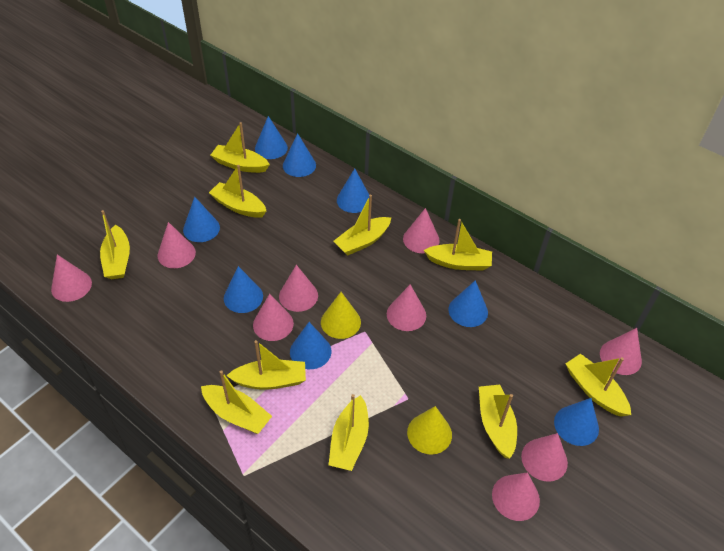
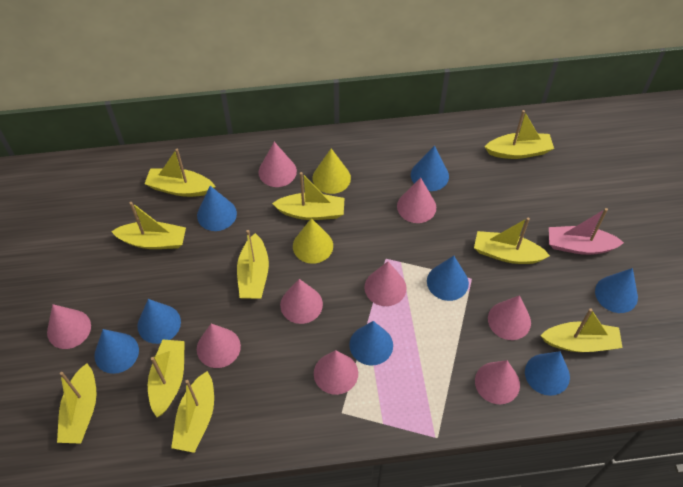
pink boat: 0 -> 1

